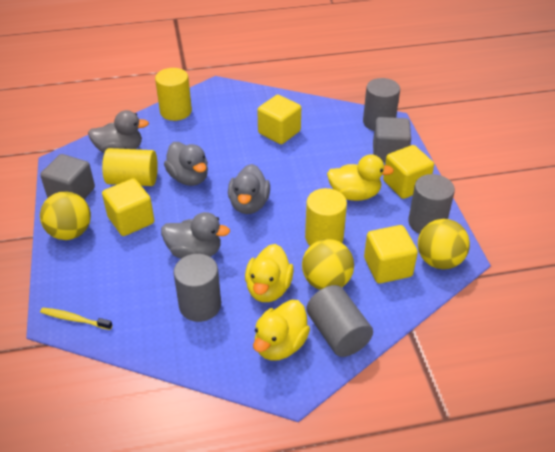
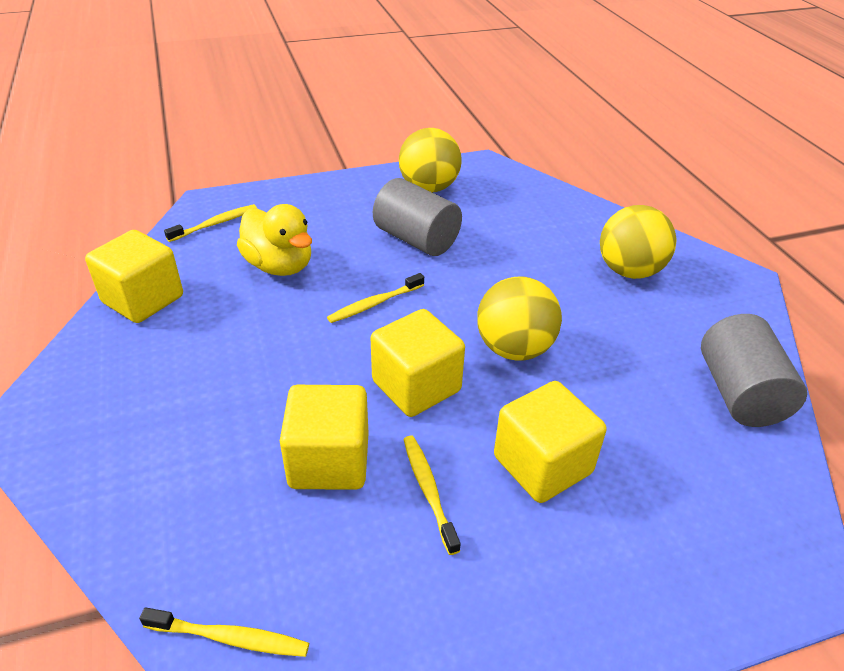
grey cube: 2 -> 0
grey cylinder: 4 -> 2
grey duck: 4 -> 0
yellow cylinder: 3 -> 0
yellow duck: 3 -> 1
yellow toothbrush: 1 -> 4

